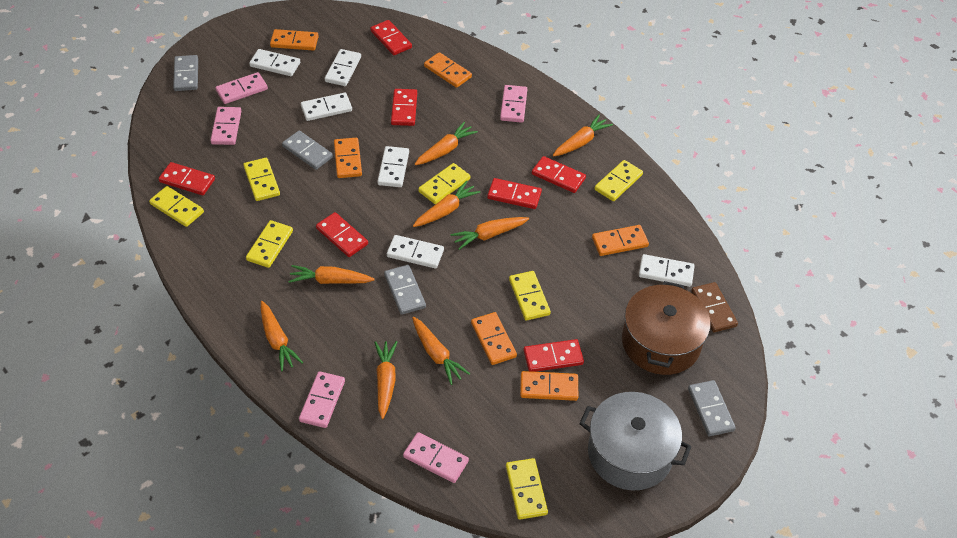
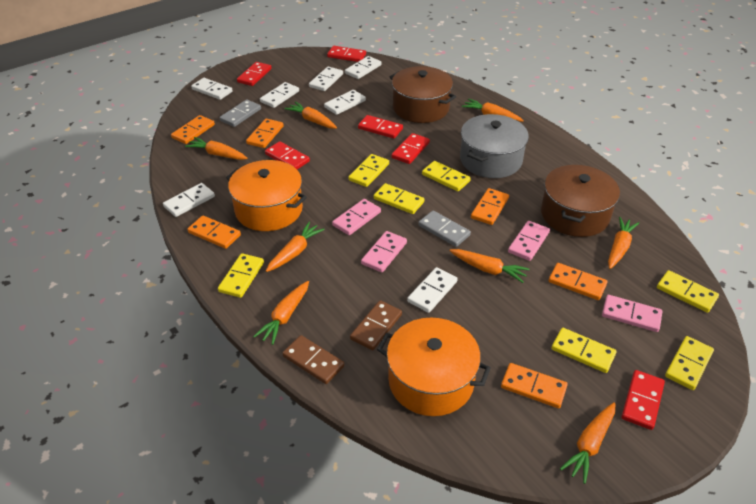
brown domino: 1 -> 2
brown pot: 1 -> 2
grey domino: 4 -> 2
orange pot: 0 -> 2
pink domino: 5 -> 4
red domino: 7 -> 6
white domino: 6 -> 7

